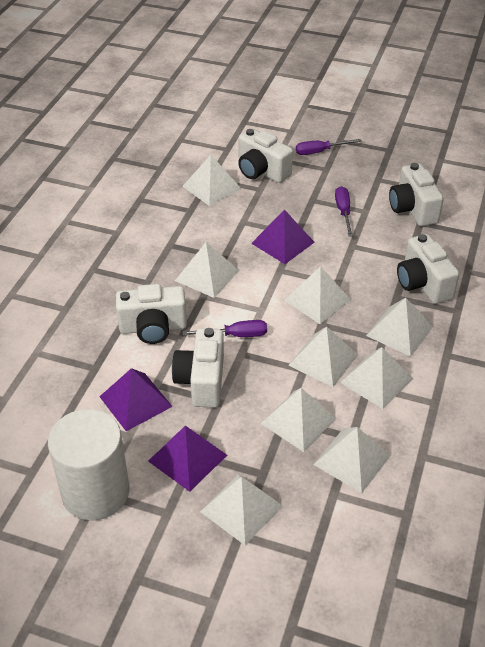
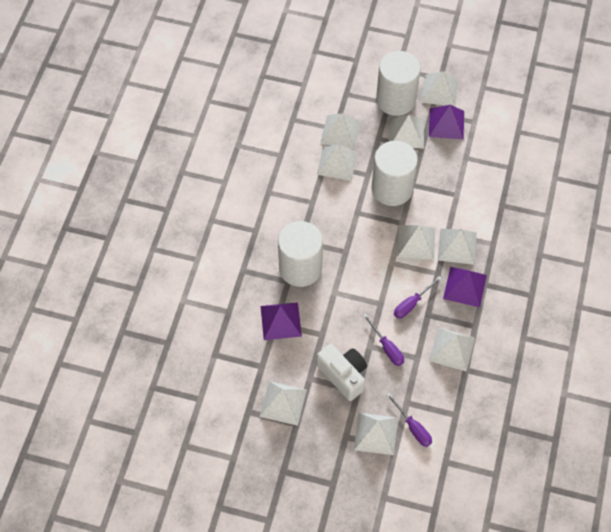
white camera: 5 -> 1
white cylinder: 1 -> 3

